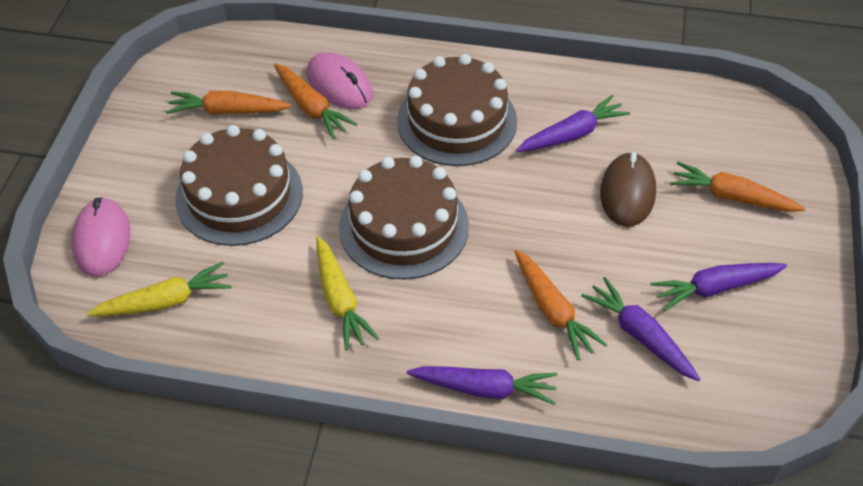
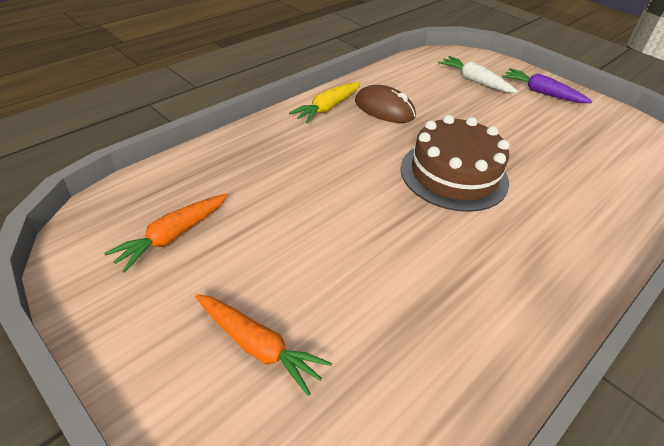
brown cake: 3 -> 1
orange carrot: 4 -> 2
pink mouse: 2 -> 0
purple carrot: 4 -> 1
white carrot: 0 -> 1
yellow carrot: 2 -> 1

